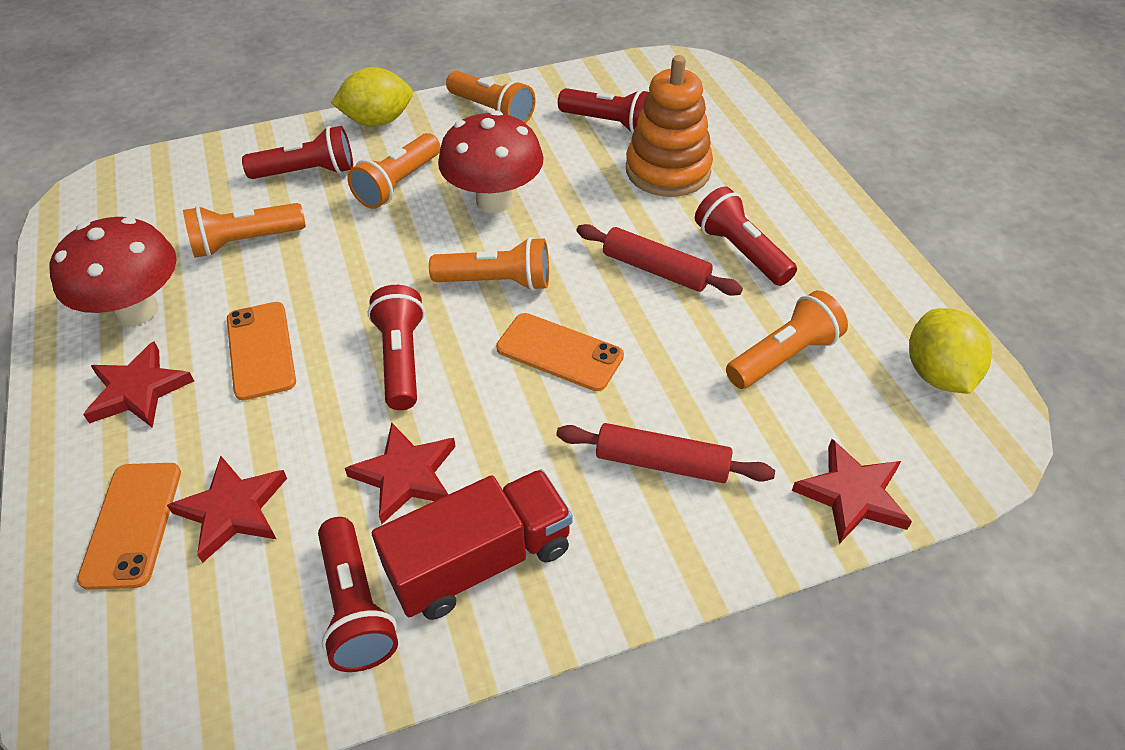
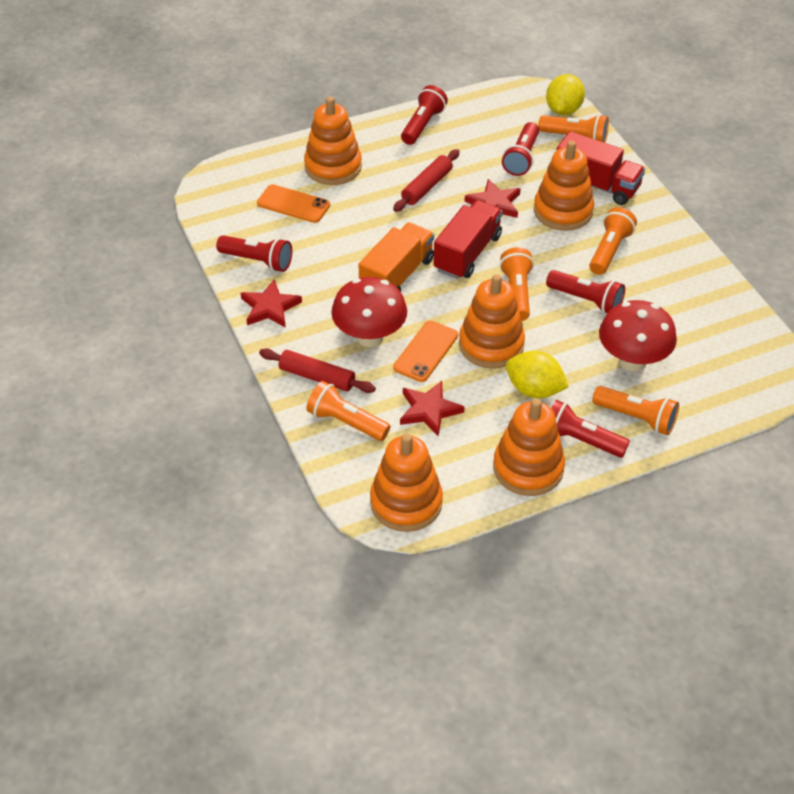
orange phone: 3 -> 2
orange stacking toy: 1 -> 5
orange truck: 0 -> 1
red star: 4 -> 3
red truck: 1 -> 2

